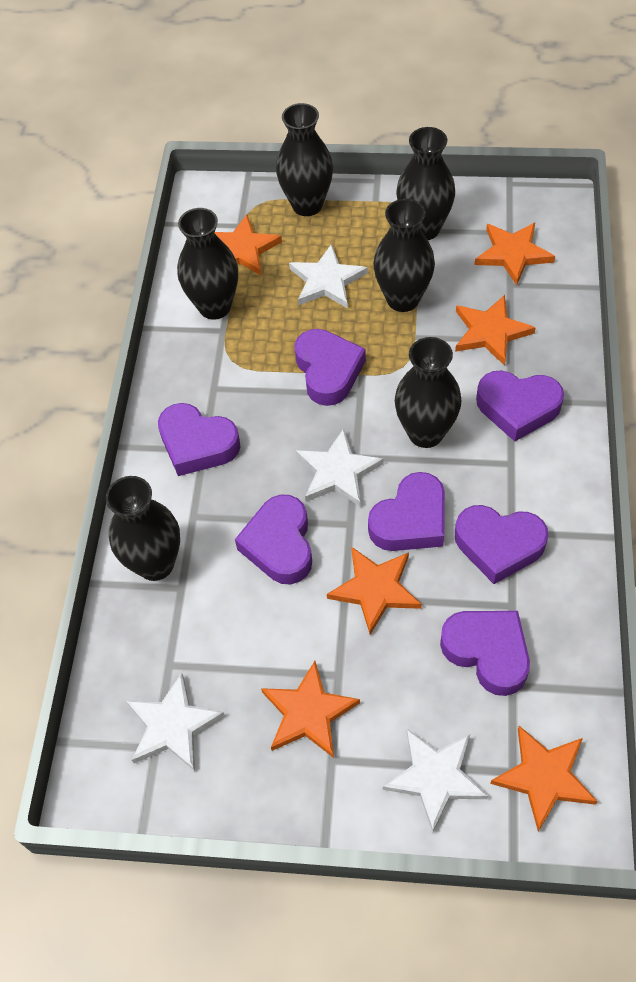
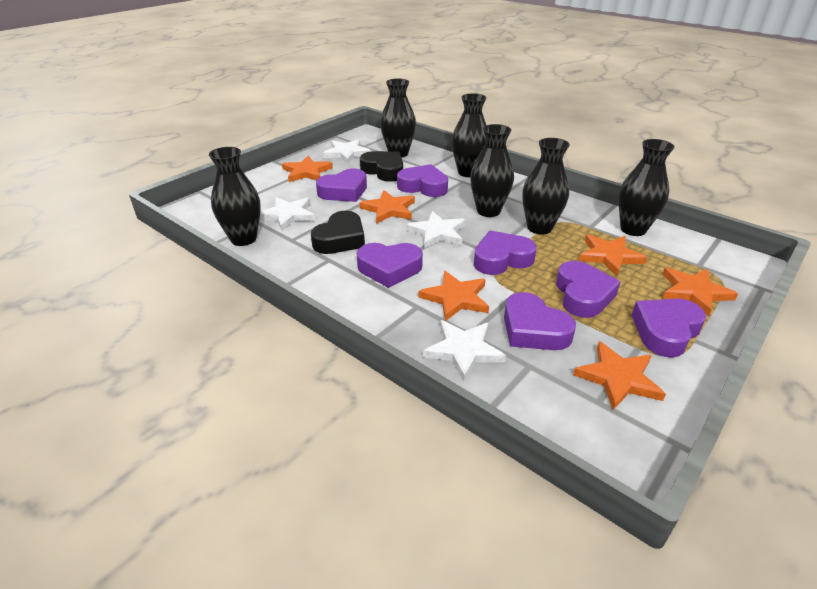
black heart: 0 -> 2

